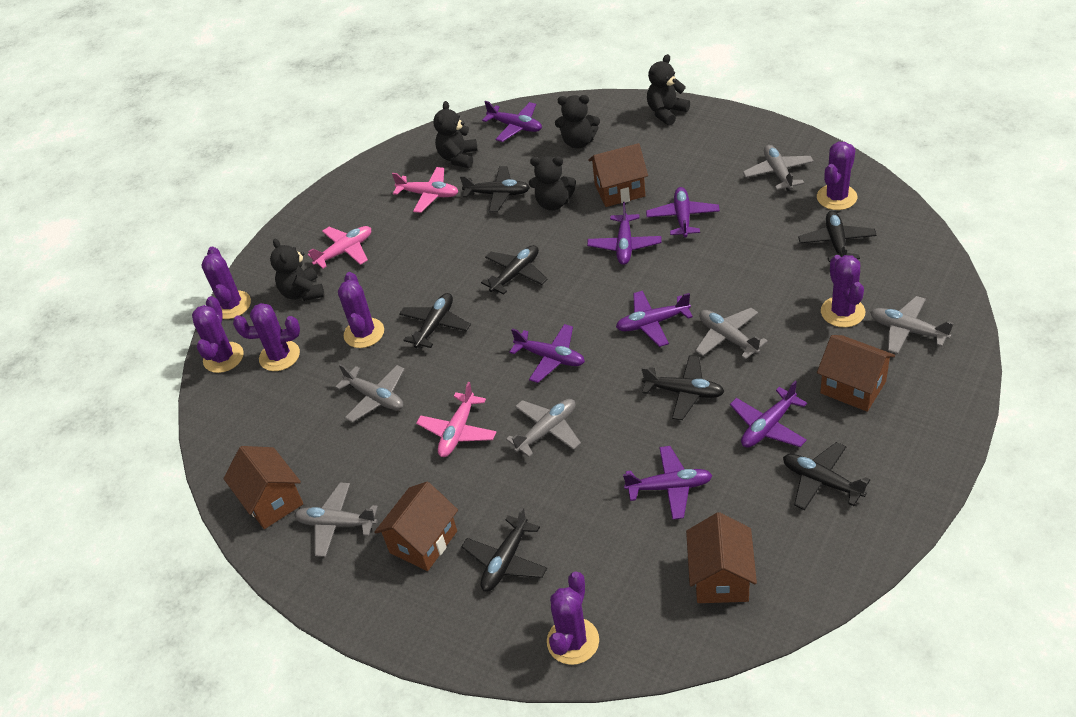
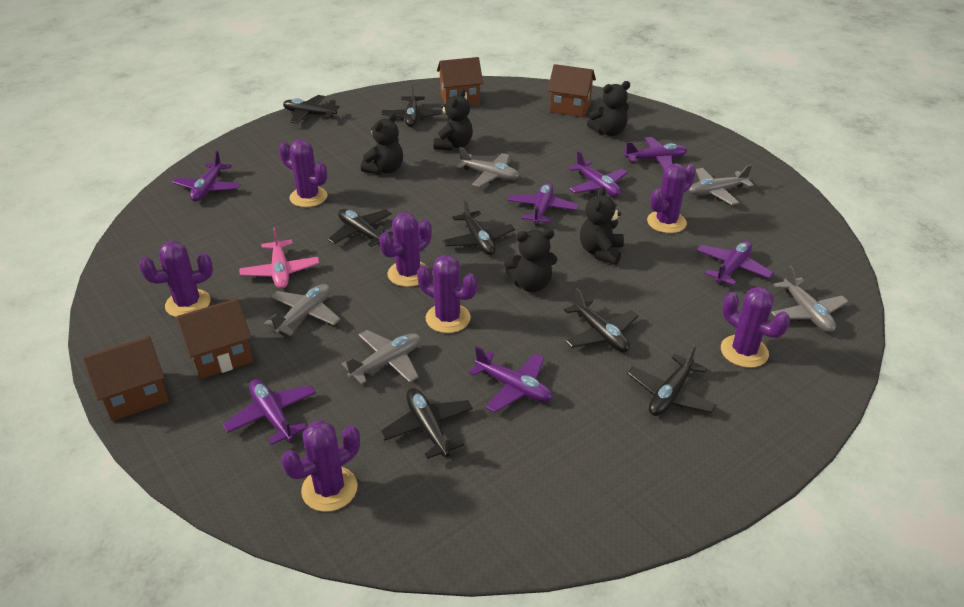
brown house: 5 -> 4
grey plane: 6 -> 5
pink plane: 3 -> 1

